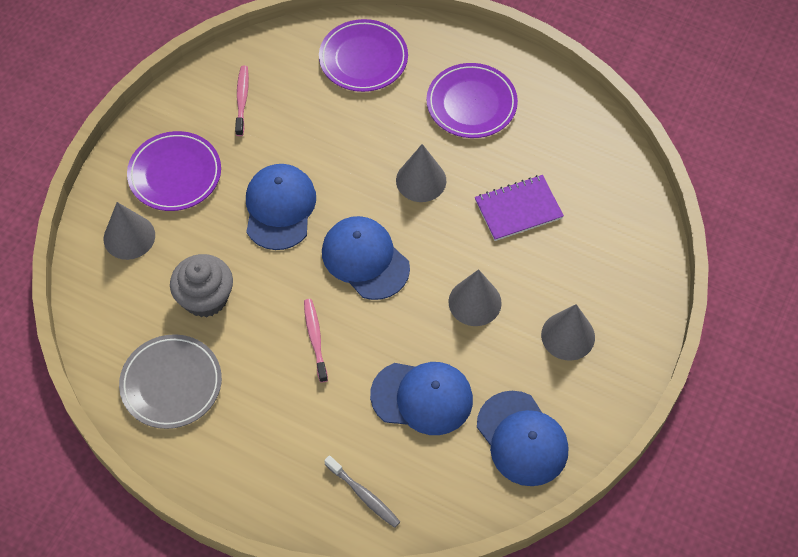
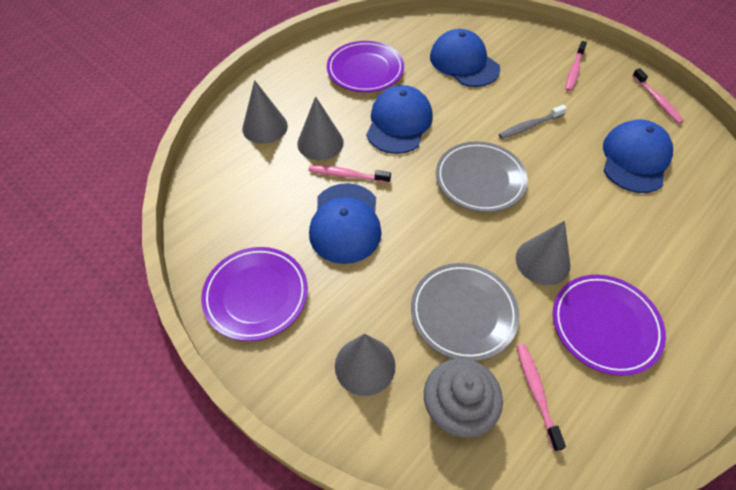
grey plate: 1 -> 2
pink toothbrush: 2 -> 4
purple notebook: 1 -> 0

